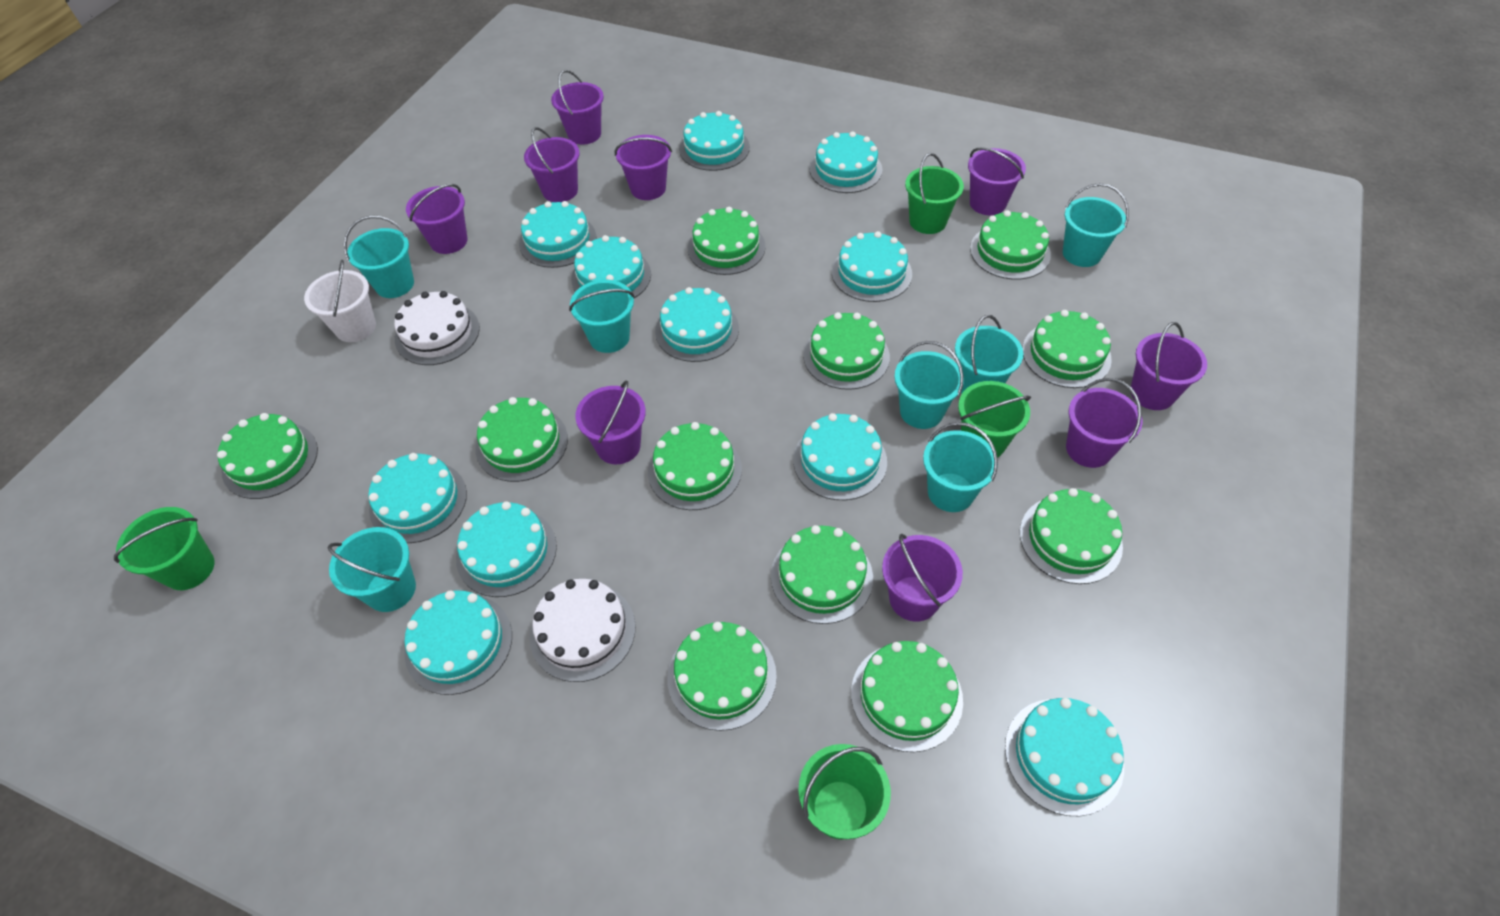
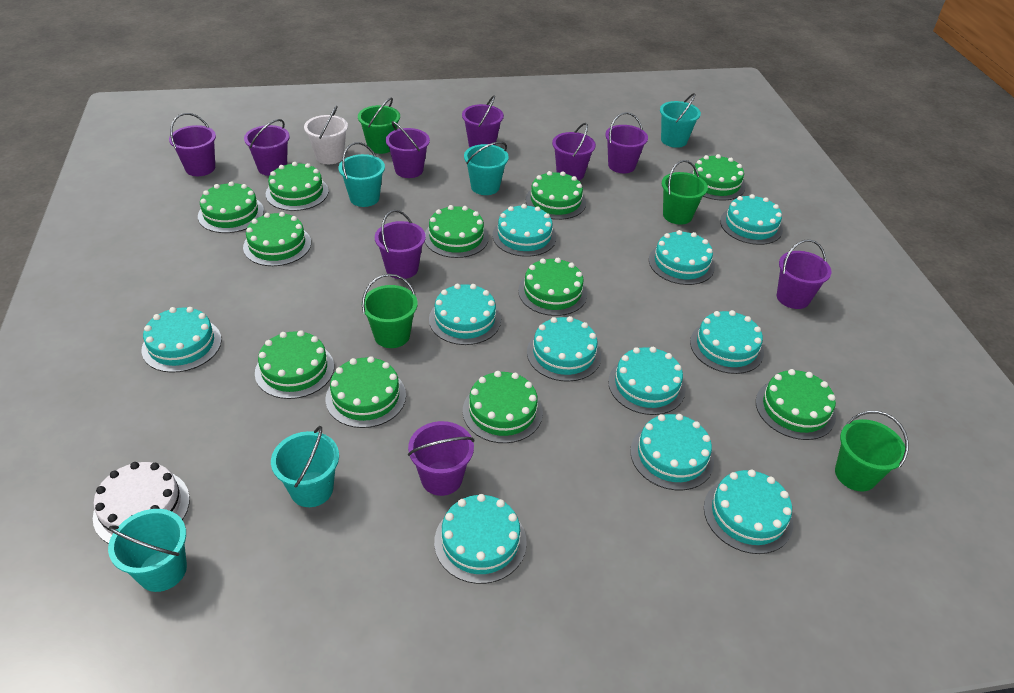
turquoise bucket: 7 -> 5
white cake: 2 -> 1

